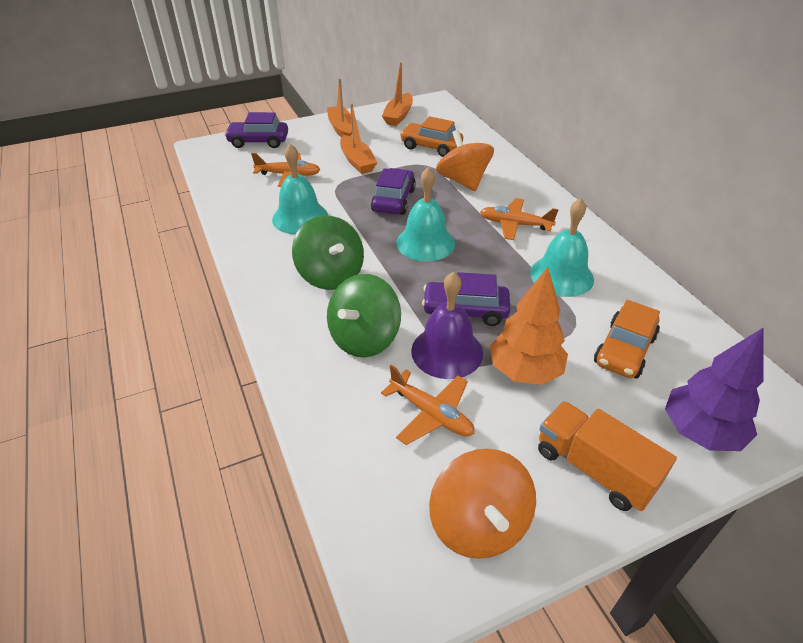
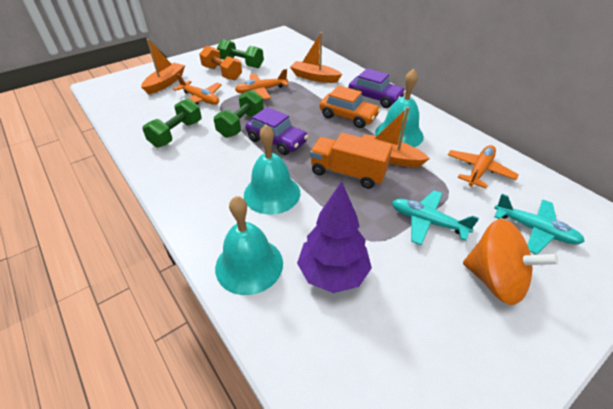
green dumbbell: 0 -> 3
green spinning top: 2 -> 0
orange car: 2 -> 1
orange dumbbell: 0 -> 1
orange spinning top: 2 -> 1
orange tree: 1 -> 0
purple bell: 1 -> 0
purple car: 3 -> 2
turquoise plane: 0 -> 2

